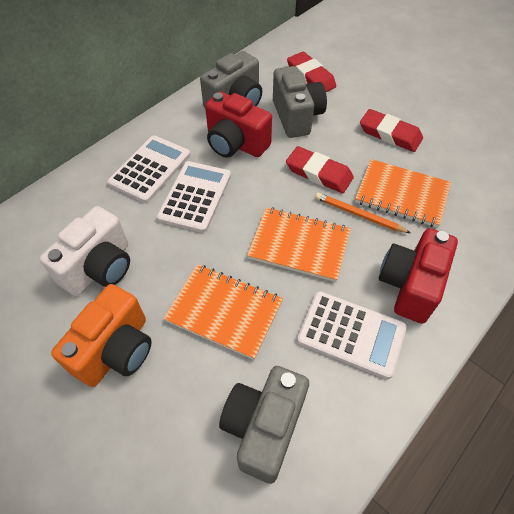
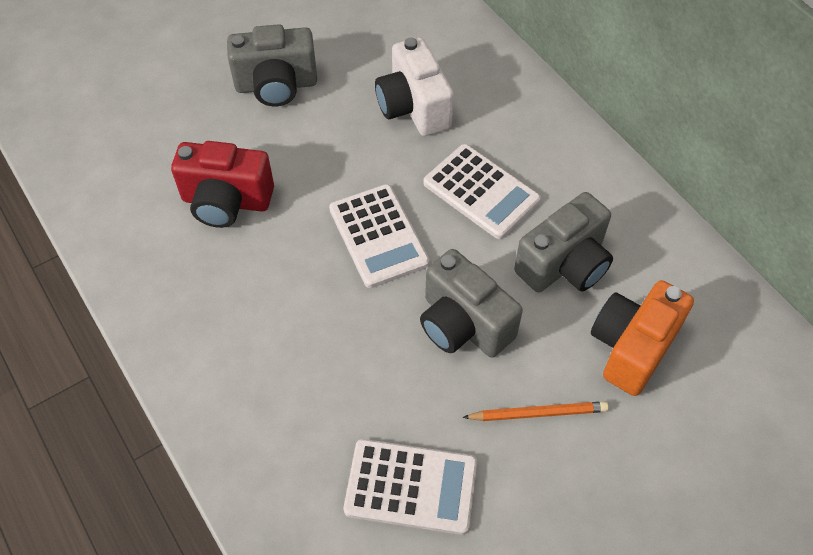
orange notebook: 3 -> 0
red camera: 2 -> 1
red eraser: 3 -> 0

